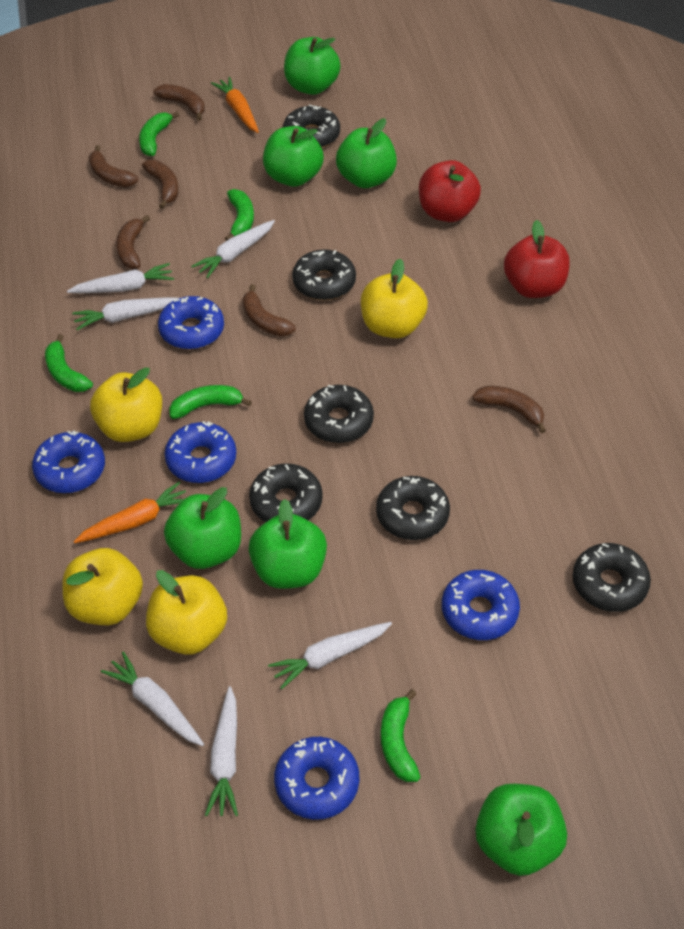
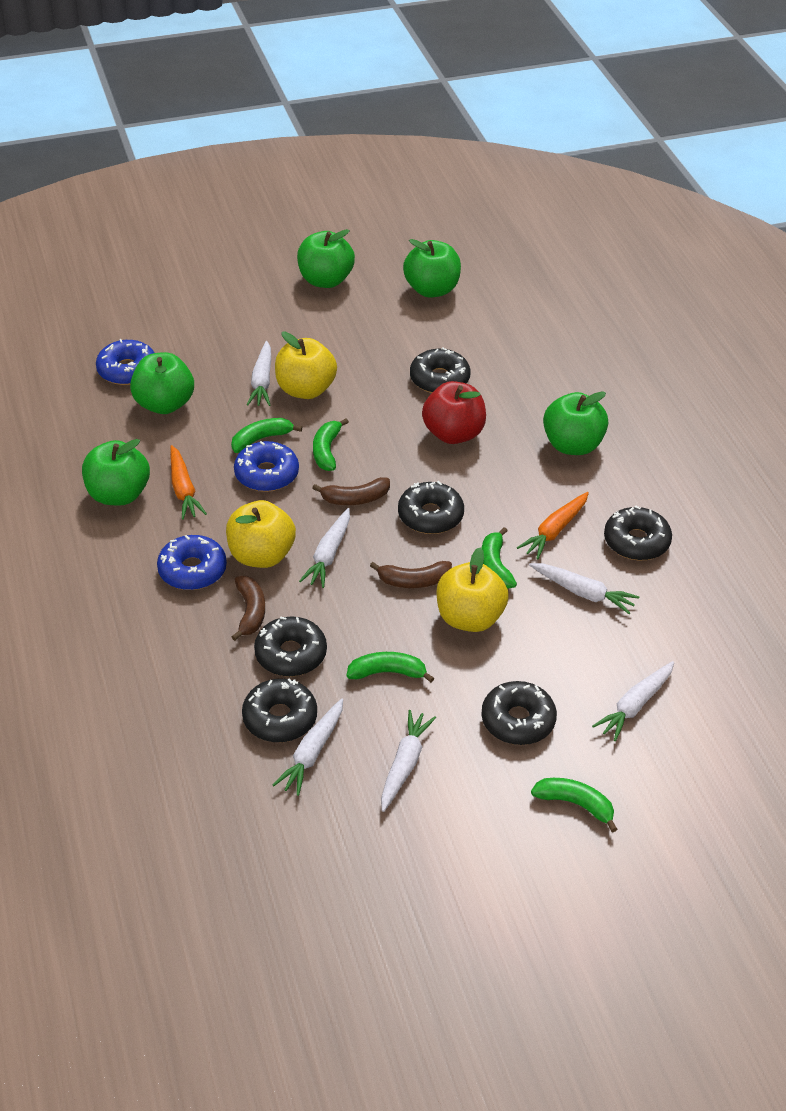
blue donut: 5 -> 3
brown banana: 6 -> 3
green apple: 6 -> 5
red apple: 2 -> 1
yellow apple: 4 -> 3

